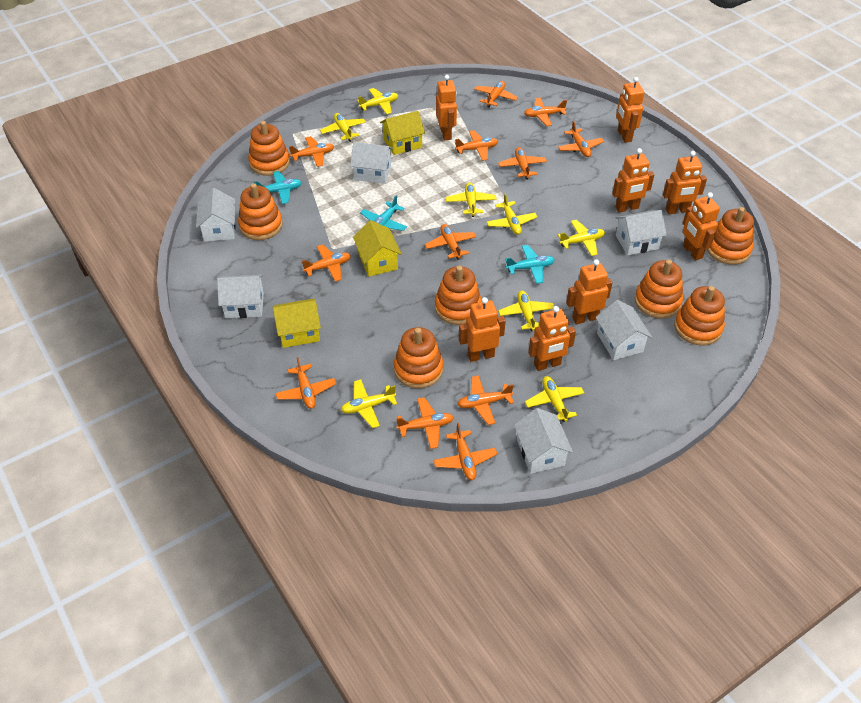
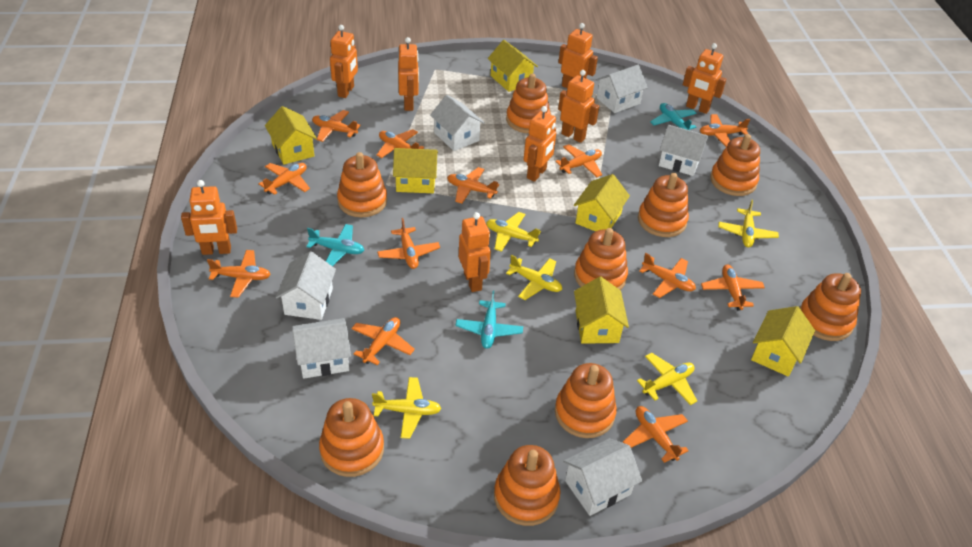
orange stacking toy: 7 -> 9
yellow house: 3 -> 6
yellow plane: 8 -> 5

